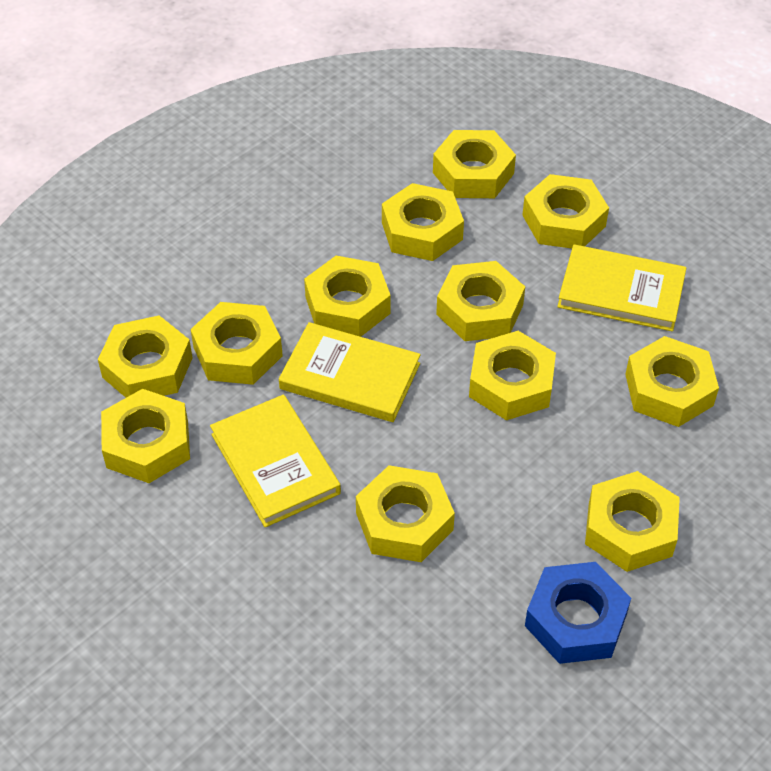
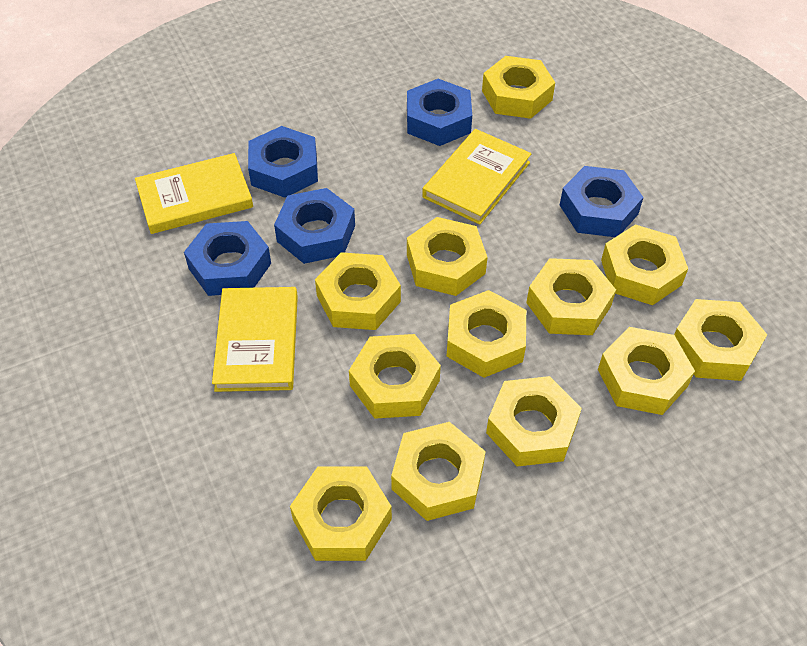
blue nut: 1 -> 5

